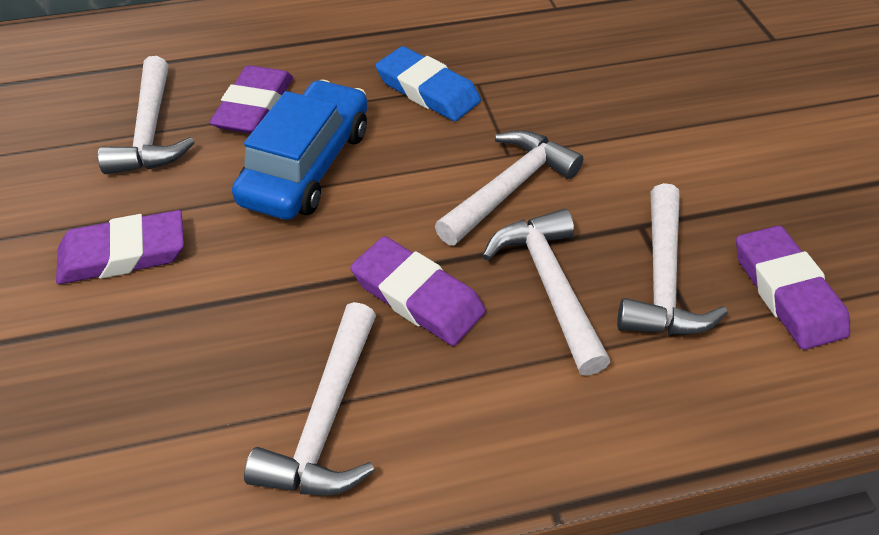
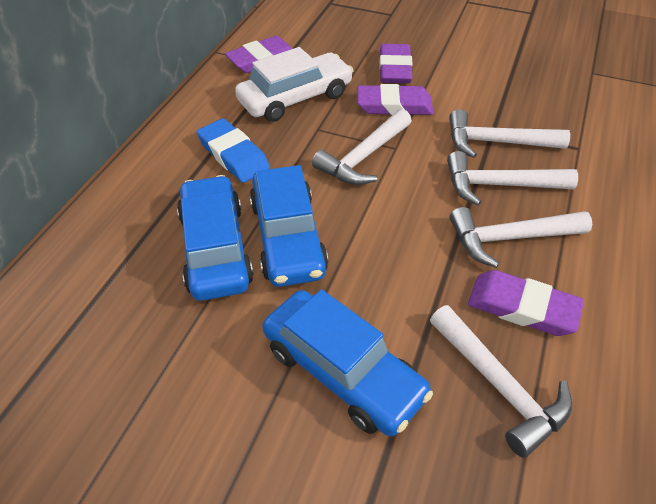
blue car: 1 -> 3
white car: 0 -> 1

